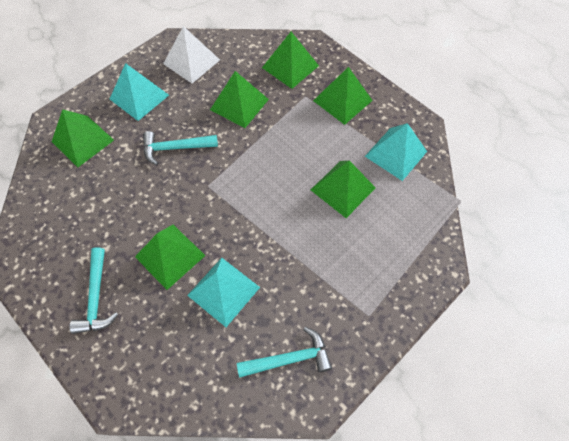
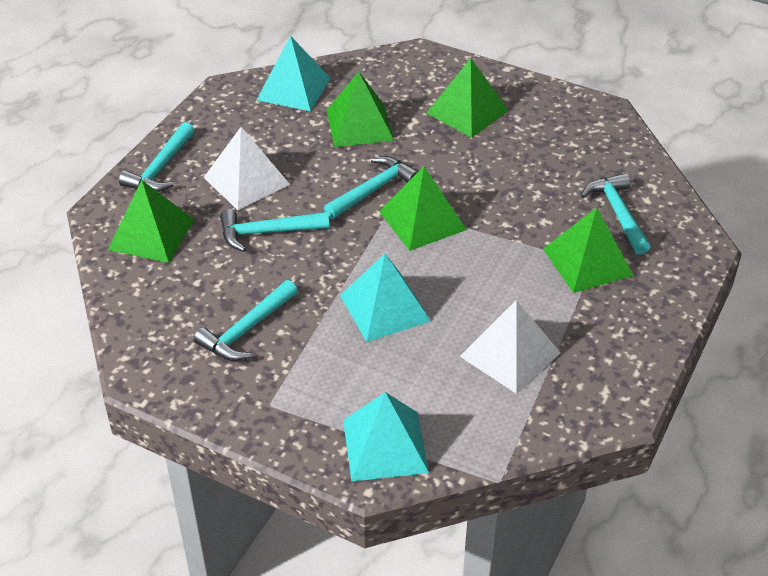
green pyramid: 6 -> 5
turquoise hammer: 3 -> 5
white pyramid: 1 -> 2

